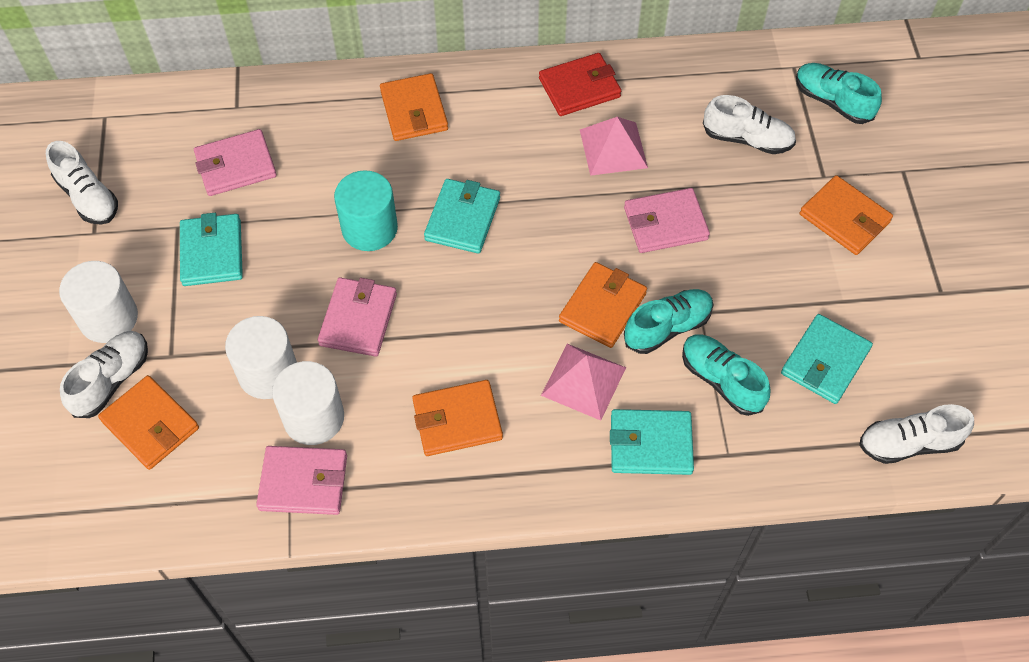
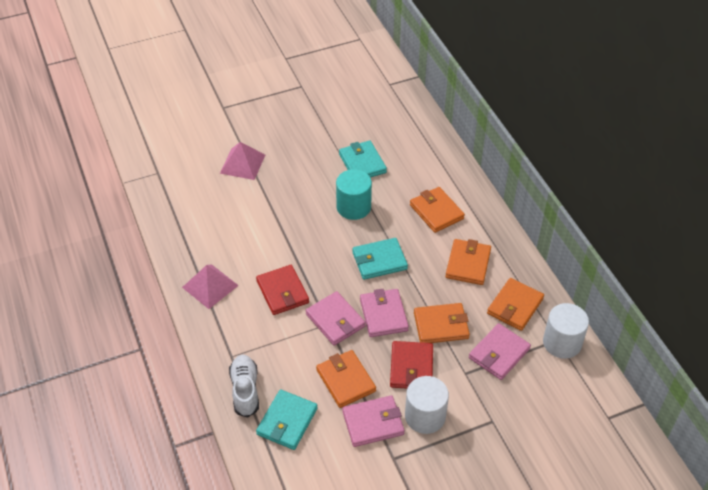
red wallet: 1 -> 2
turquoise shoe: 3 -> 0
turquoise wallet: 4 -> 3
white cylinder: 3 -> 2
white shoe: 4 -> 1

